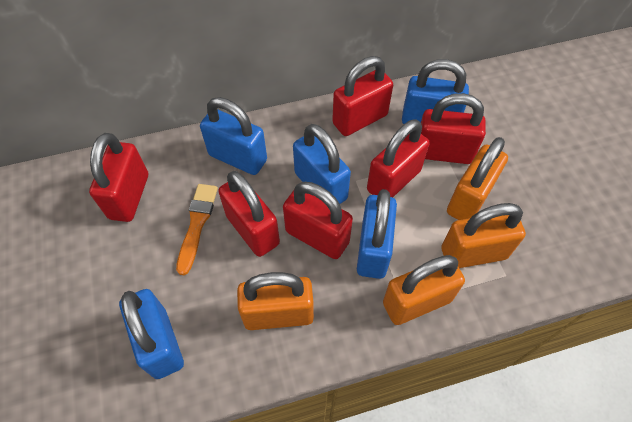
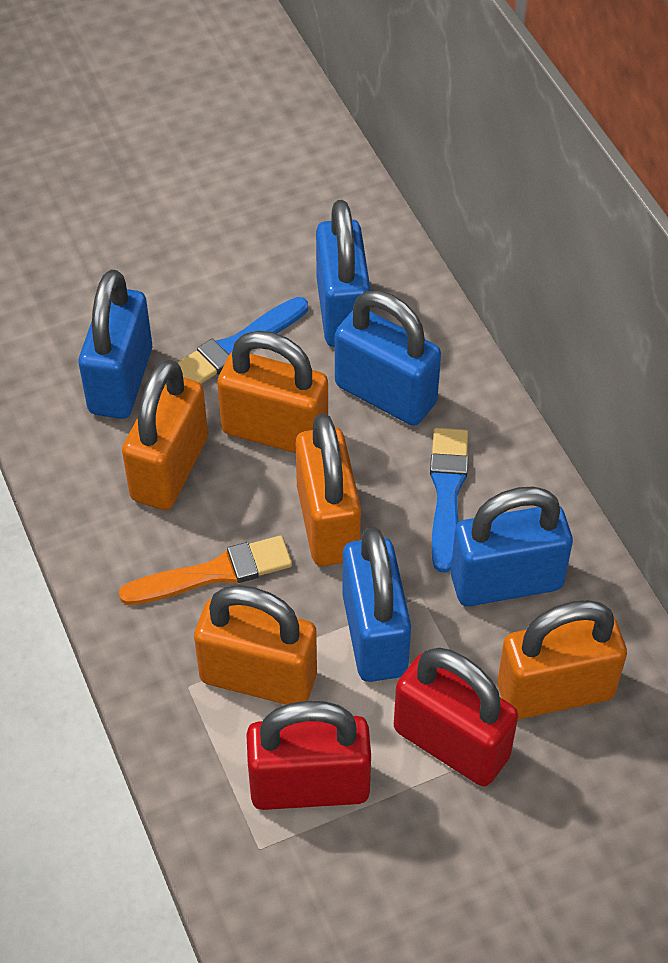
blue brush: 0 -> 2
orange padlock: 4 -> 5
red padlock: 6 -> 2

